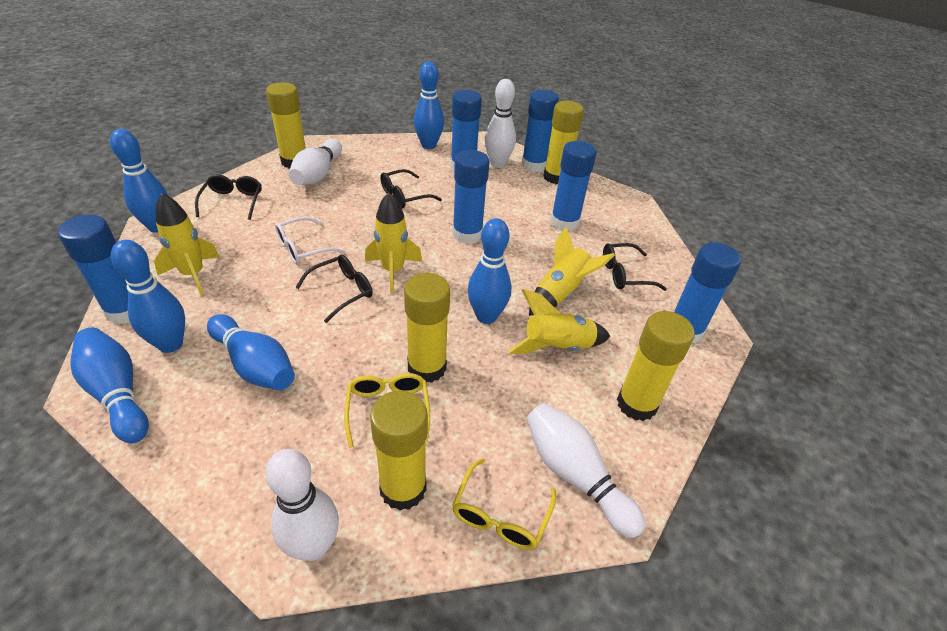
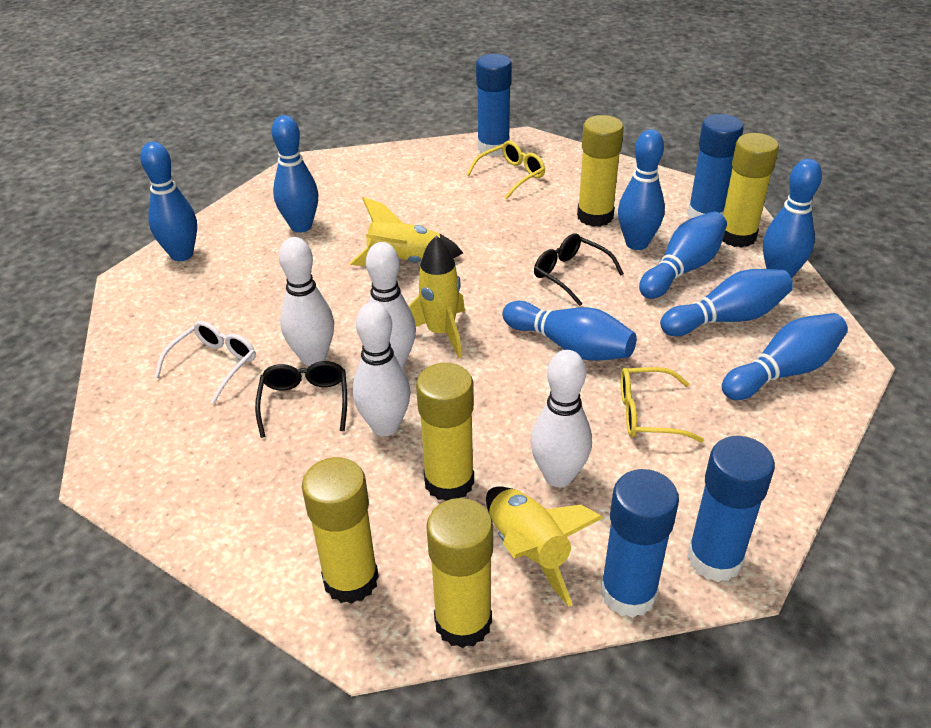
black glasses: 4 -> 2
blue bowling pin: 6 -> 8
blue glue stick: 6 -> 4
yellow rocket: 4 -> 3

